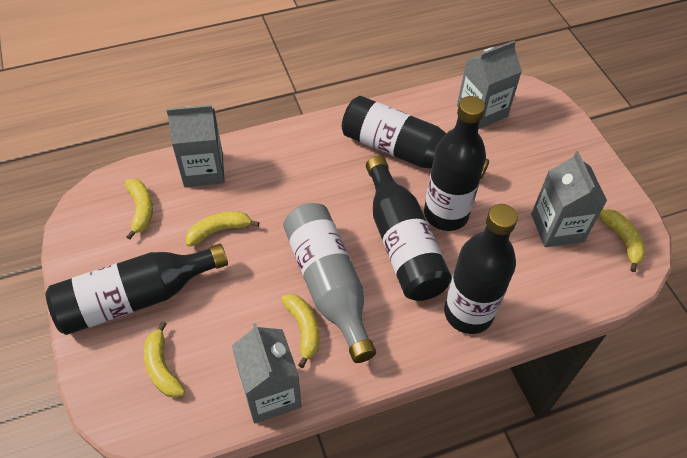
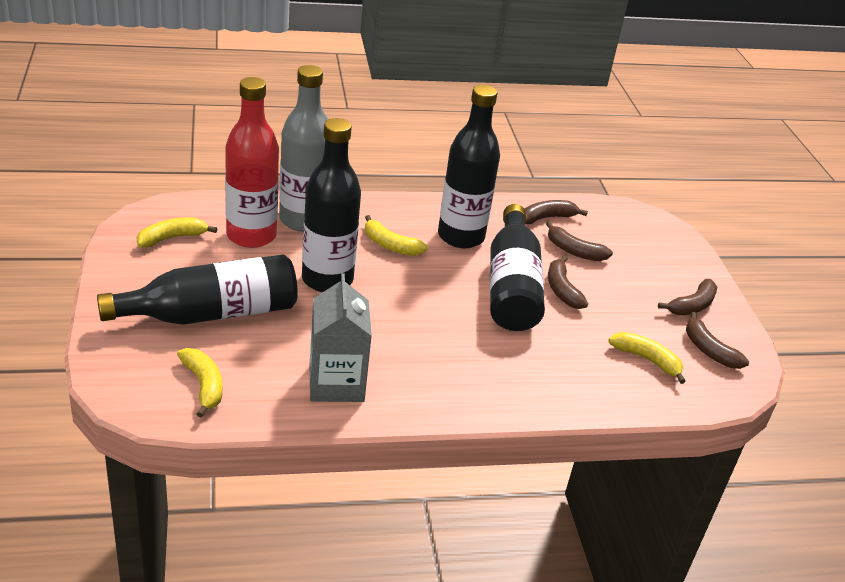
black bottle: 5 -> 4
brown banana: 0 -> 5
grey carton: 4 -> 1
red bottle: 0 -> 1
yellow banana: 5 -> 4

